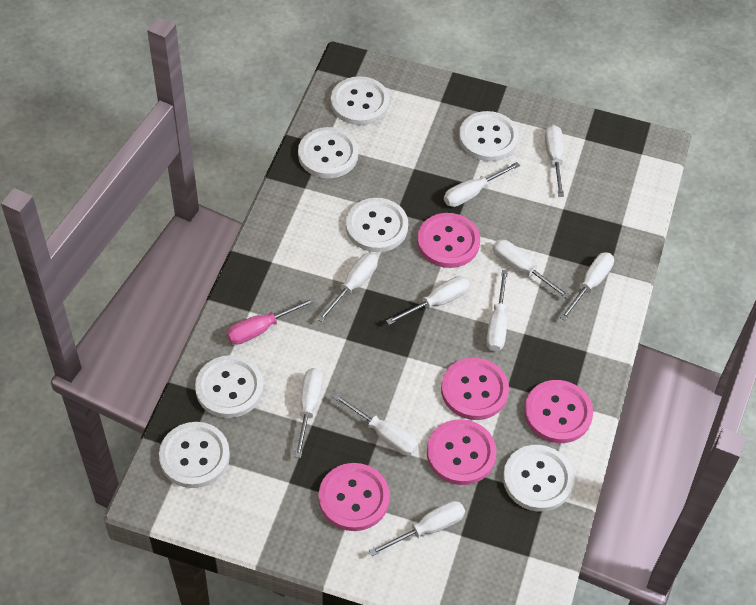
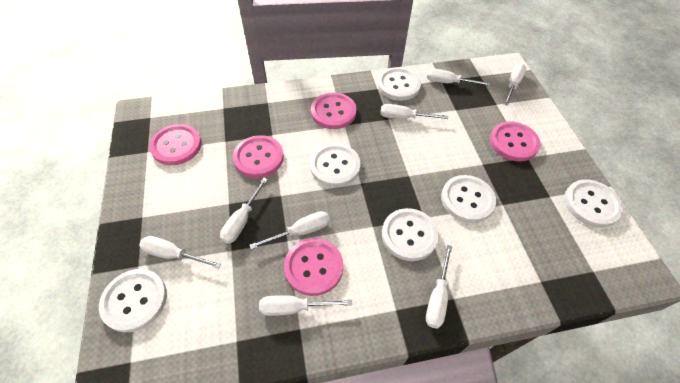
pink screwdriver: 1 -> 0
white button: 7 -> 6
white screwdriver: 10 -> 8

